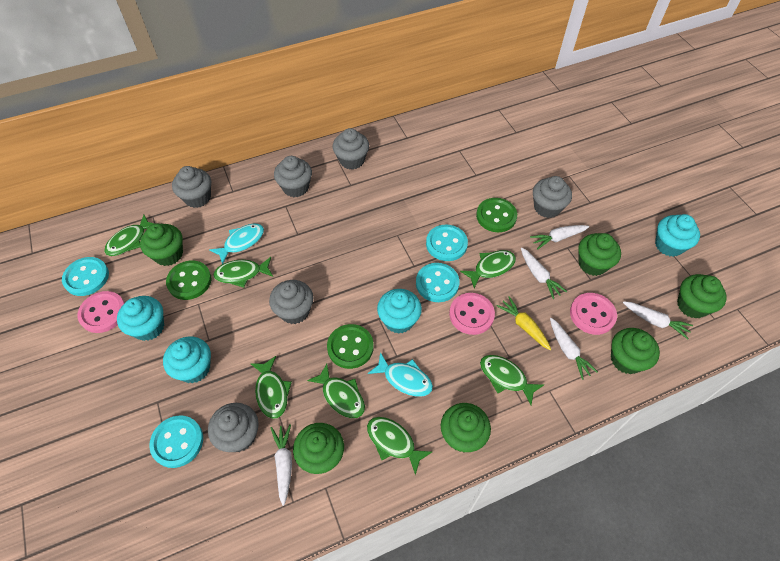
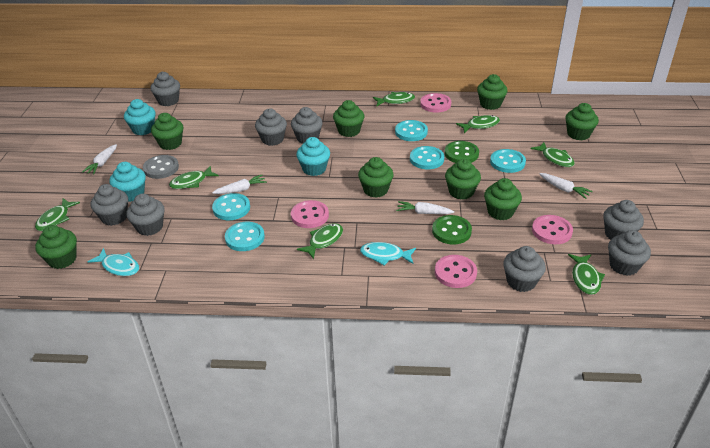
green button: 3 -> 2
green cupcake: 6 -> 8
grey button: 0 -> 1
grey cupcake: 6 -> 8
pink button: 3 -> 4
turquoise button: 4 -> 5
turquoise cupcake: 4 -> 3
white carrot: 5 -> 4
yellow carrot: 1 -> 0

